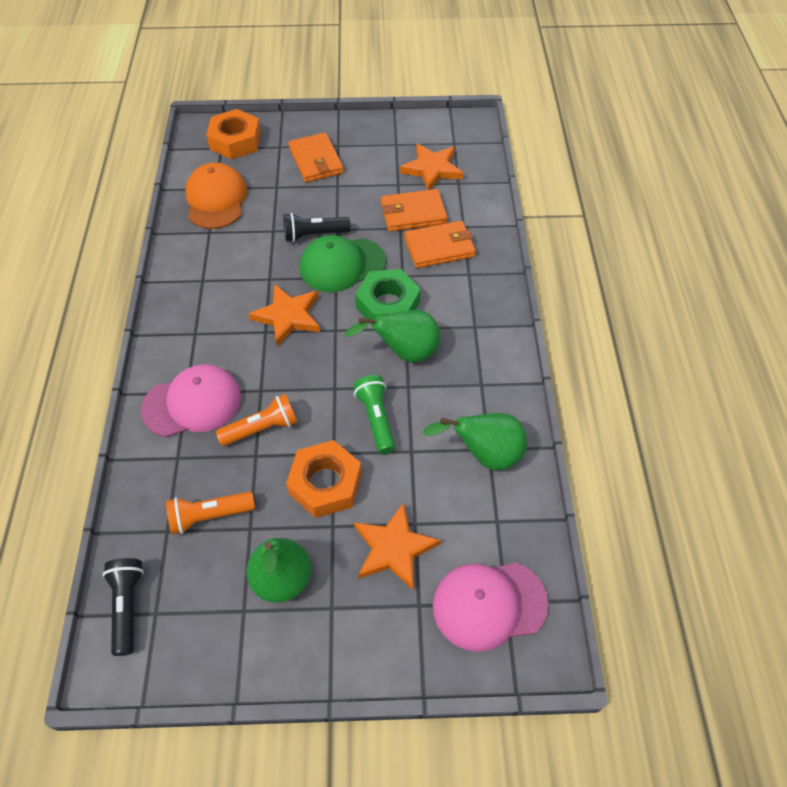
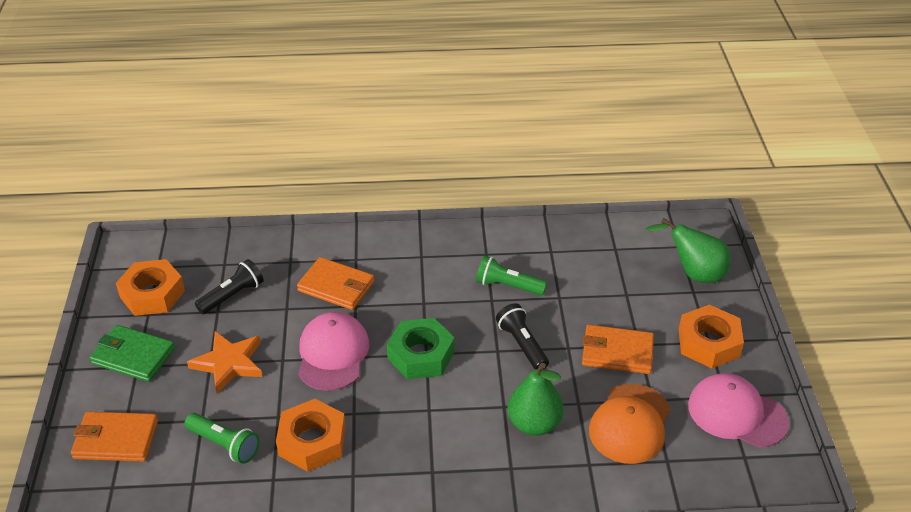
green cap: 1 -> 0
green flashlight: 1 -> 2
green pear: 3 -> 2
green wallet: 0 -> 1
orange flashlight: 2 -> 0
orange nut: 2 -> 3
orange star: 3 -> 1

